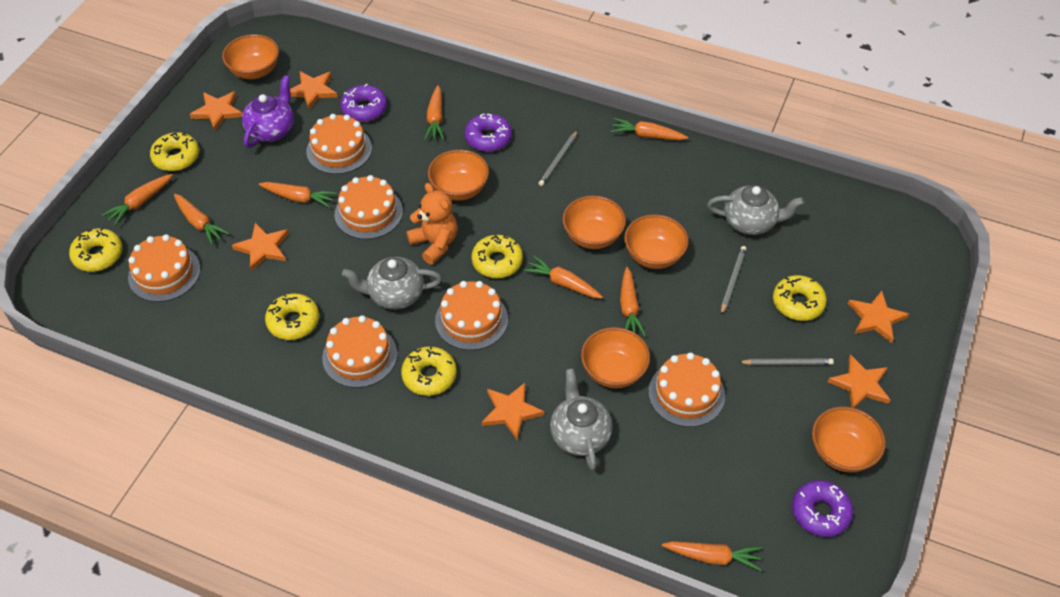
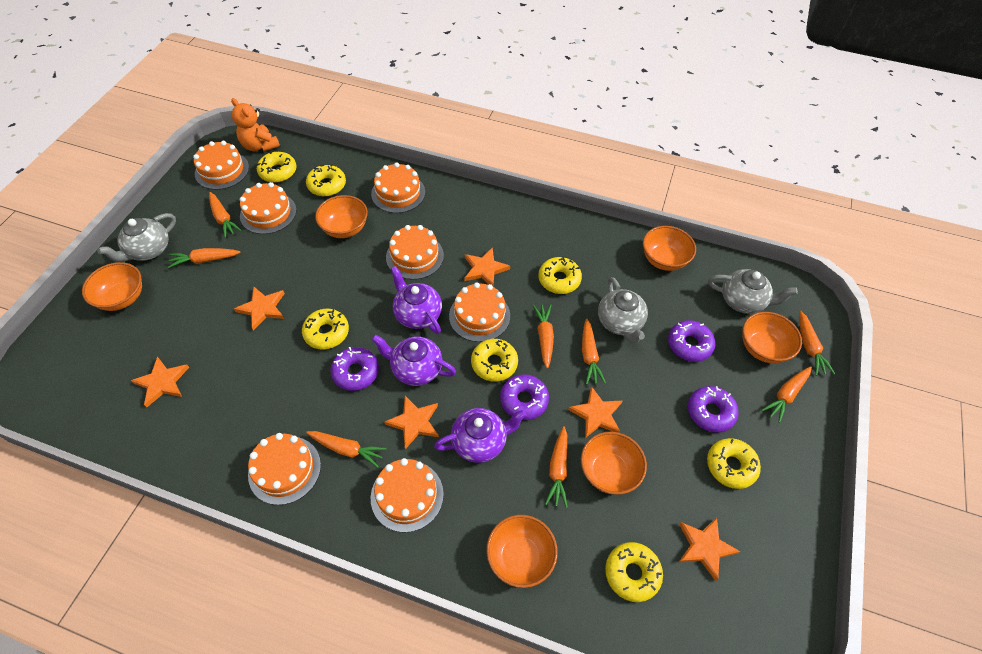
grey pencil: 3 -> 0
orange cake: 6 -> 7
purple donut: 3 -> 4
purple teapot: 1 -> 3
yellow donut: 6 -> 7

